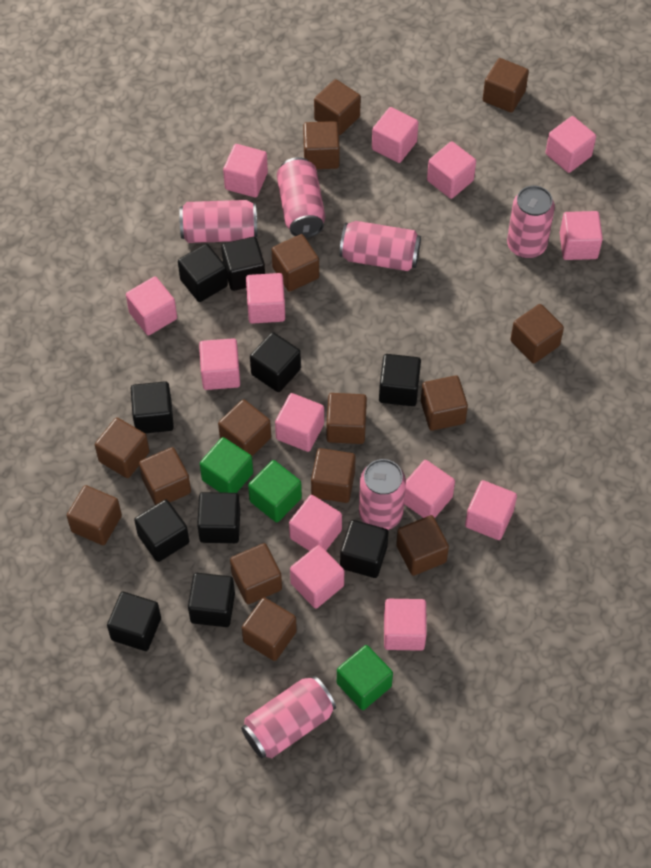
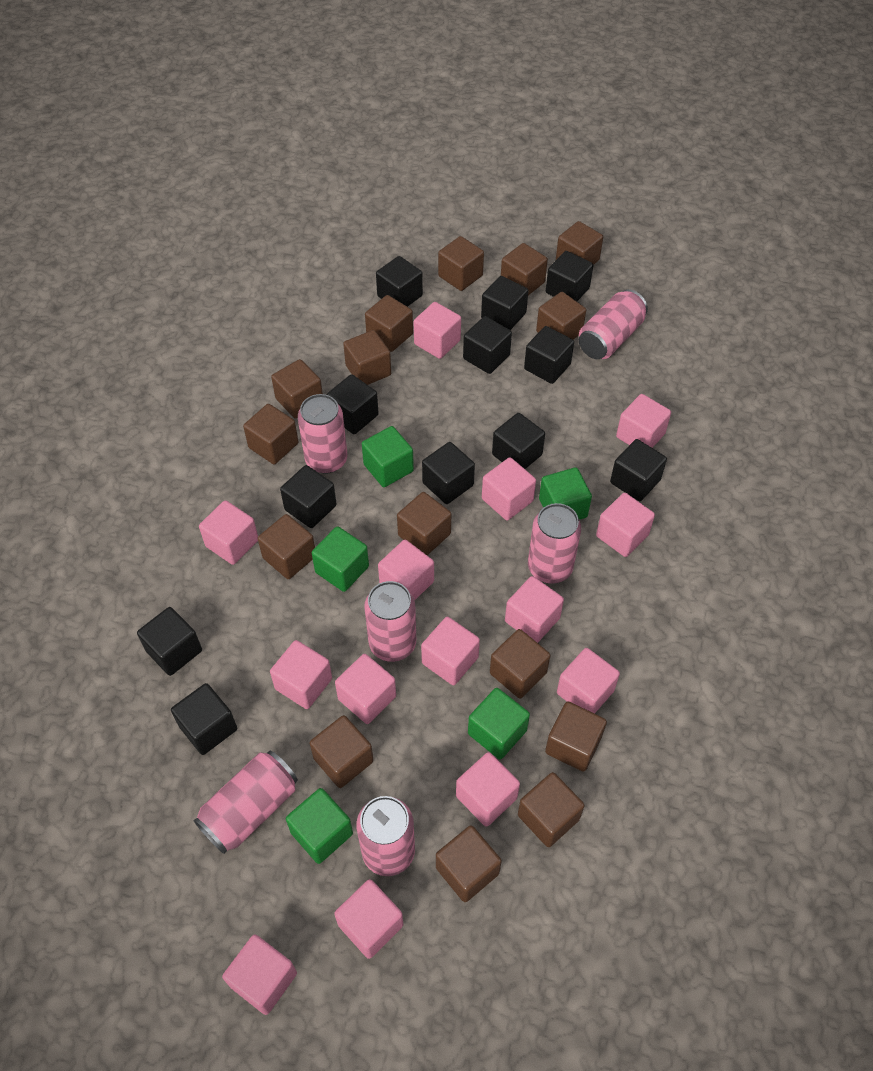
black cube: 10 -> 12
green cube: 3 -> 5

